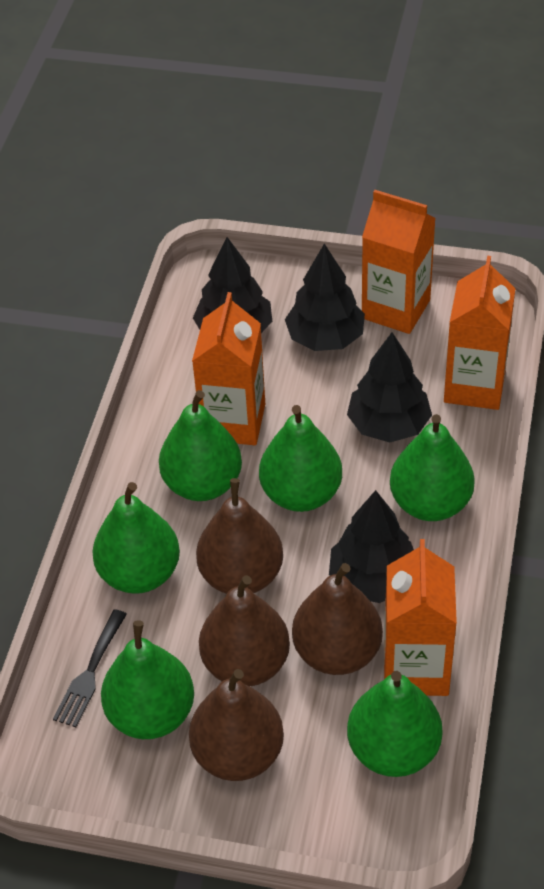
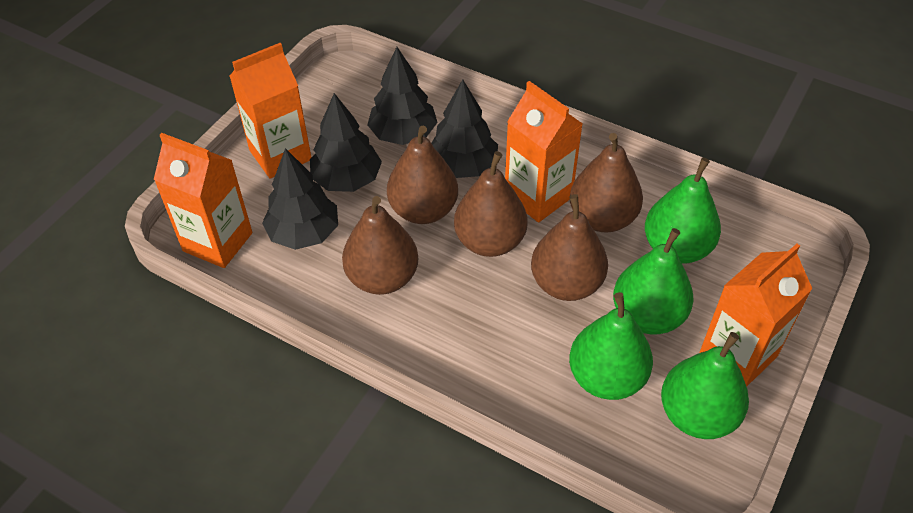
black fork: 1 -> 0
brown pear: 4 -> 5
green pear: 6 -> 4

